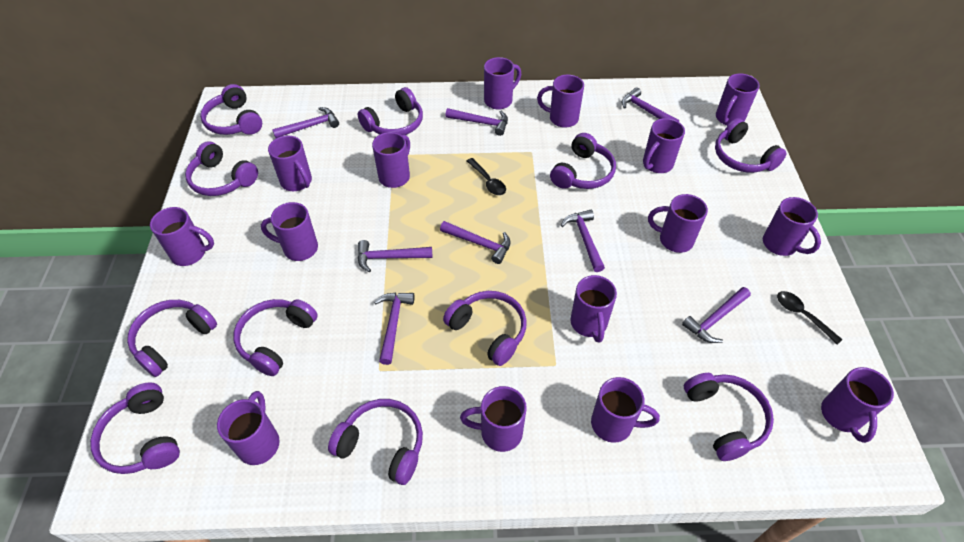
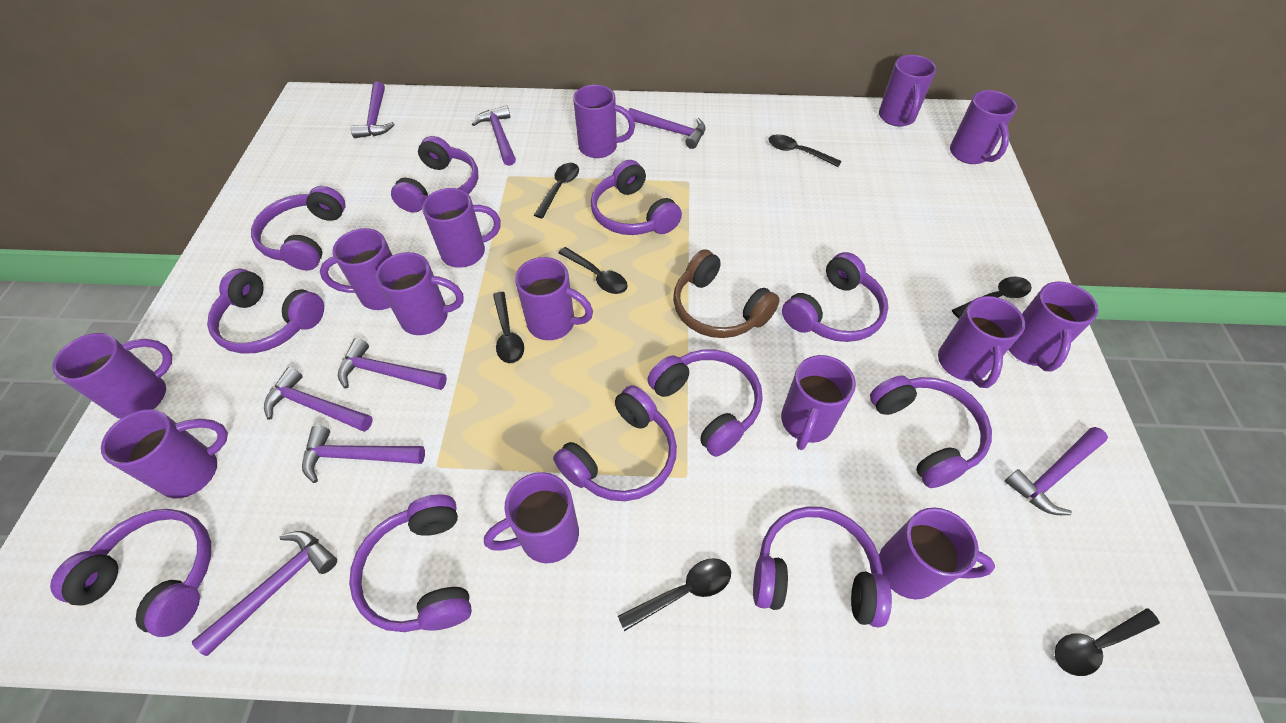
black spoon: 2 -> 7
brown headphones: 0 -> 1
purple mug: 15 -> 14

